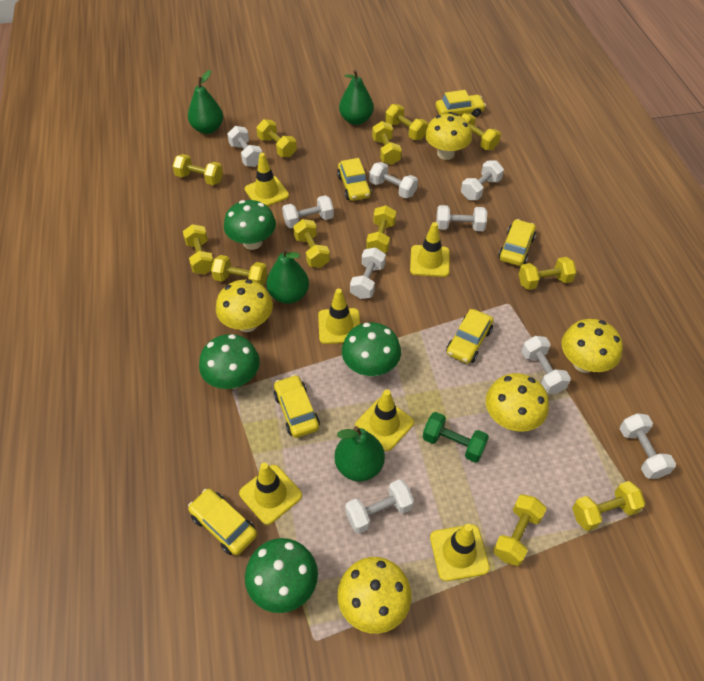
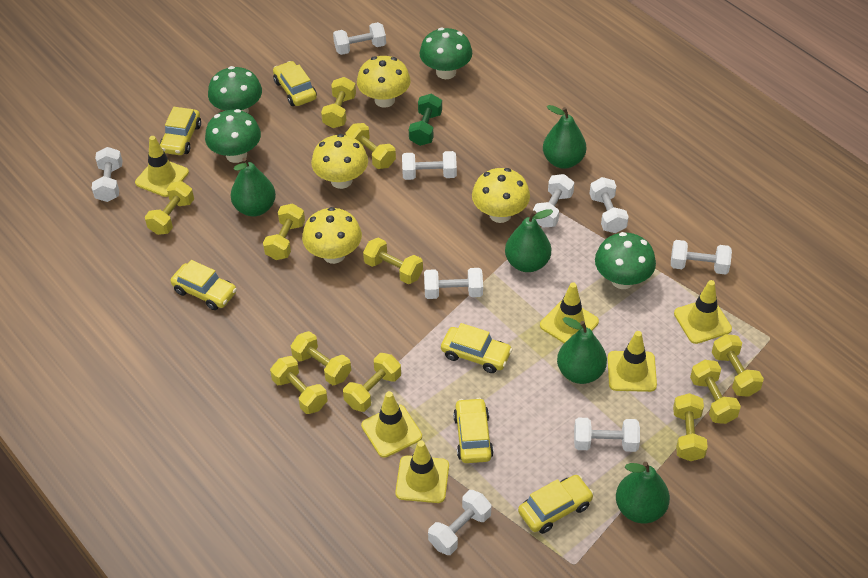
green pear: 4 -> 5
yellow dumbbell: 12 -> 11
yellow mushroom: 5 -> 4

